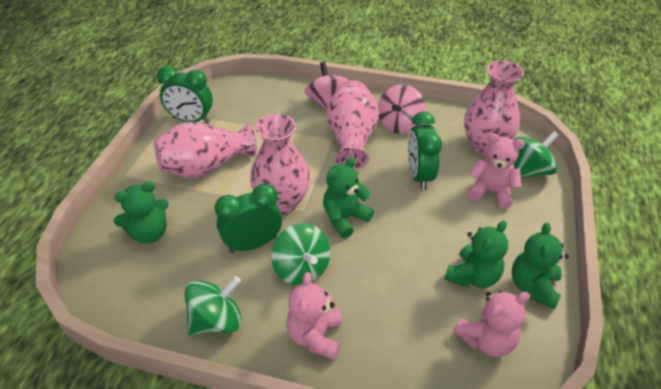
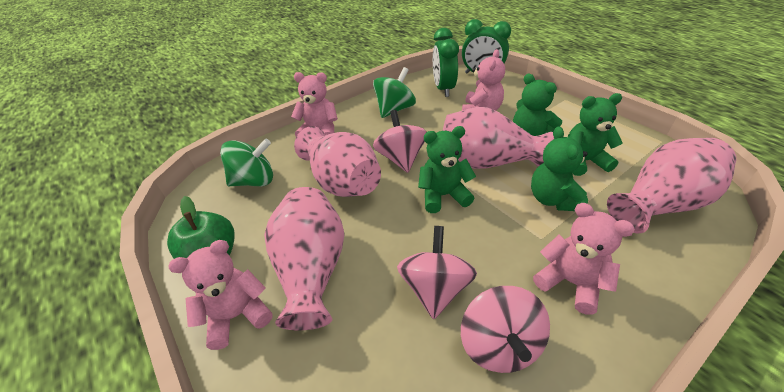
green apple: 0 -> 1
green clock: 3 -> 2
green spinning top: 3 -> 2
pink spinning top: 2 -> 3
pink teddy bear: 3 -> 4

